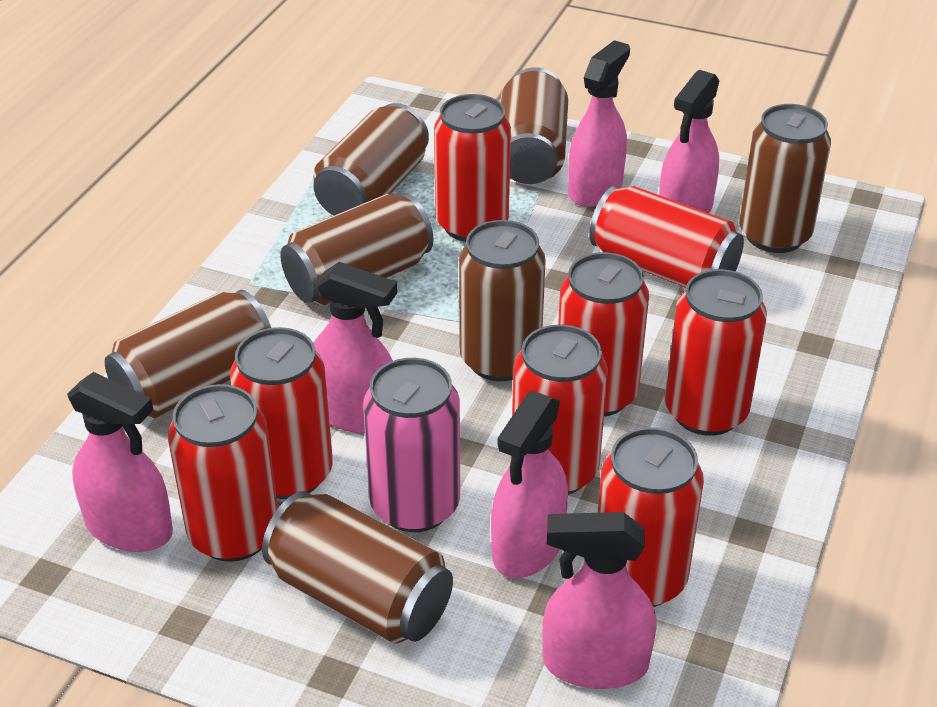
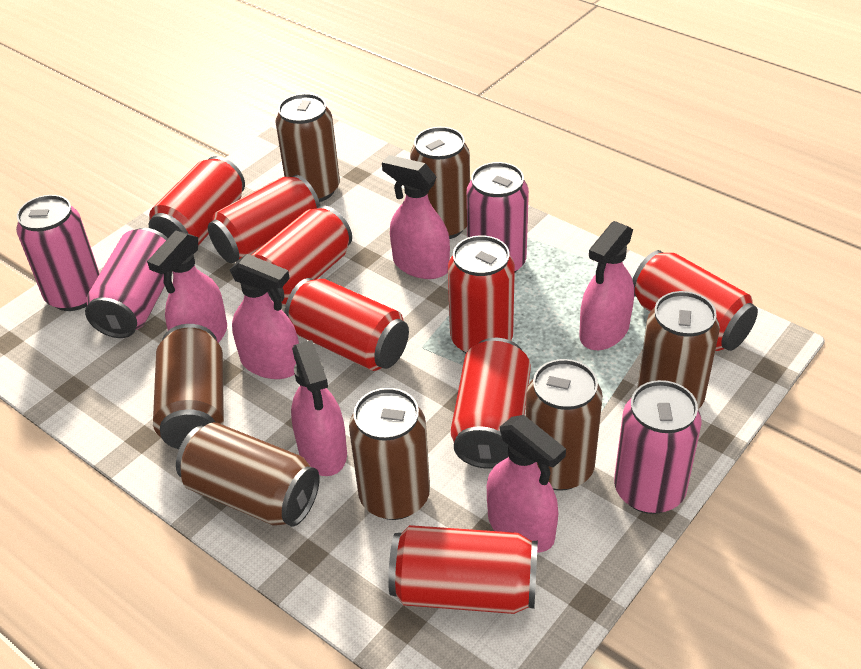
pink can: 1 -> 4

